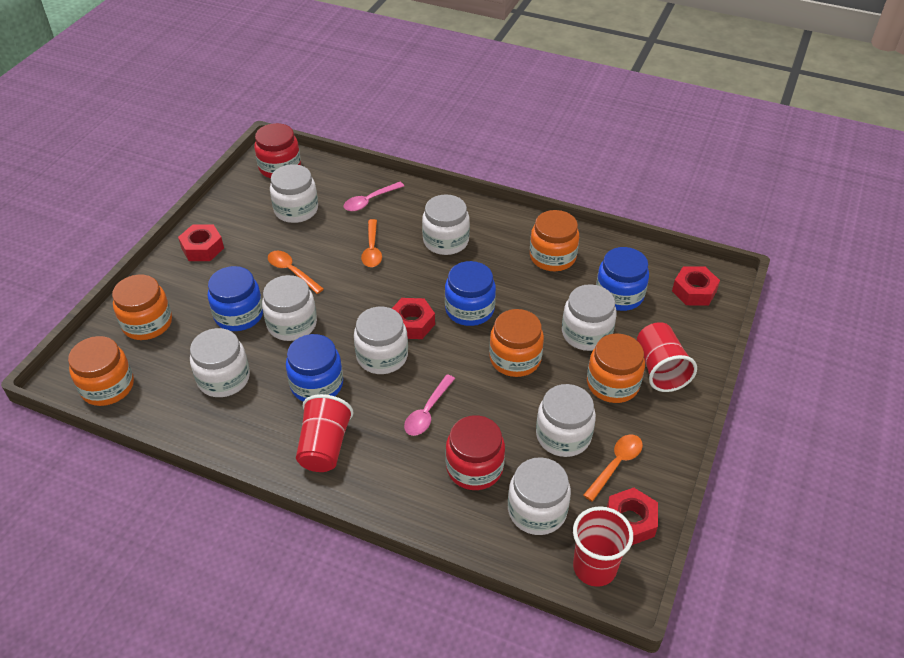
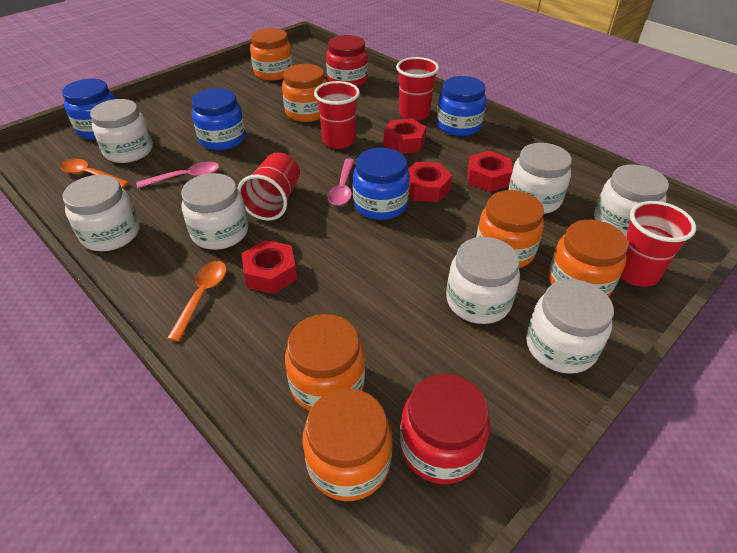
orange jar: 5 -> 6
orange spoon: 3 -> 2
red cup: 3 -> 4
white jar: 8 -> 7

